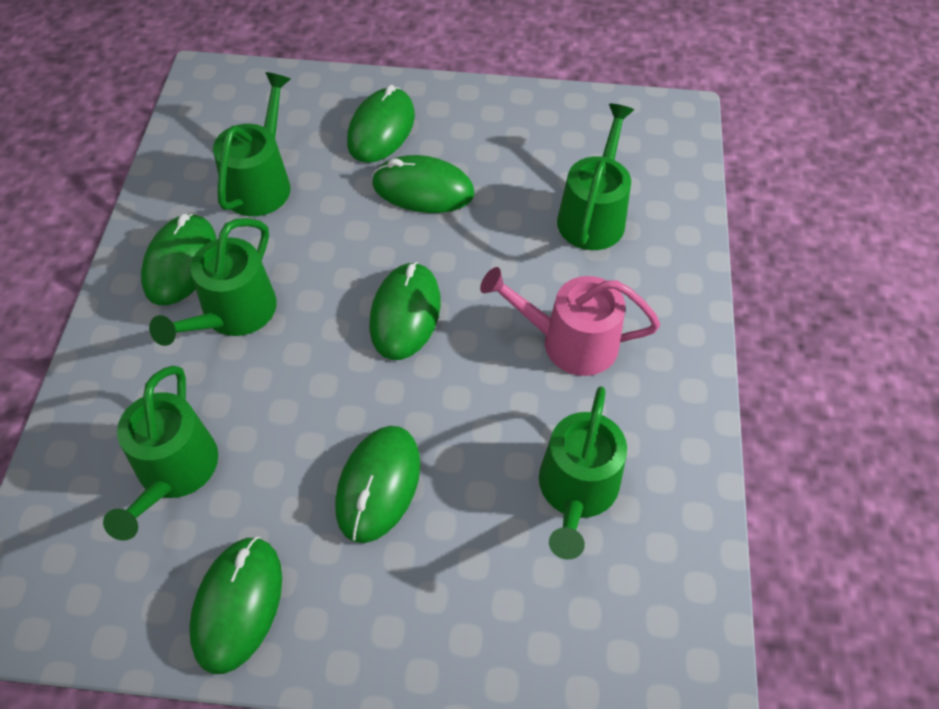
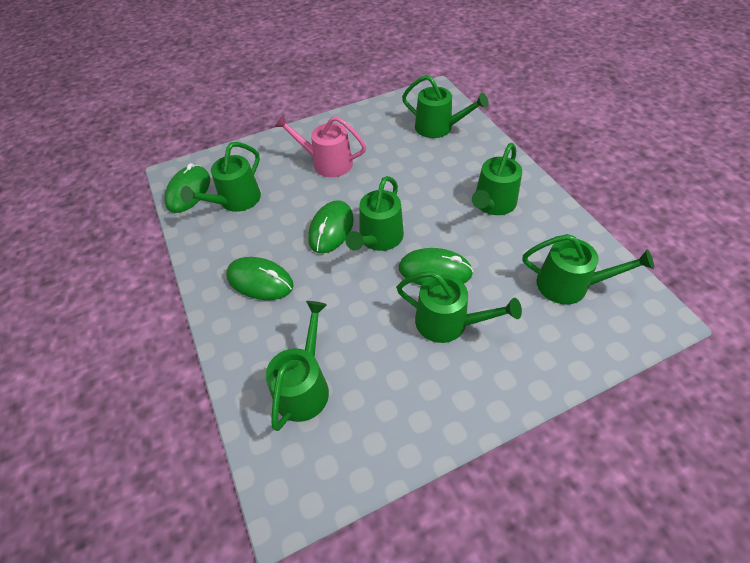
green mouse: 6 -> 4
green watering can: 5 -> 7

